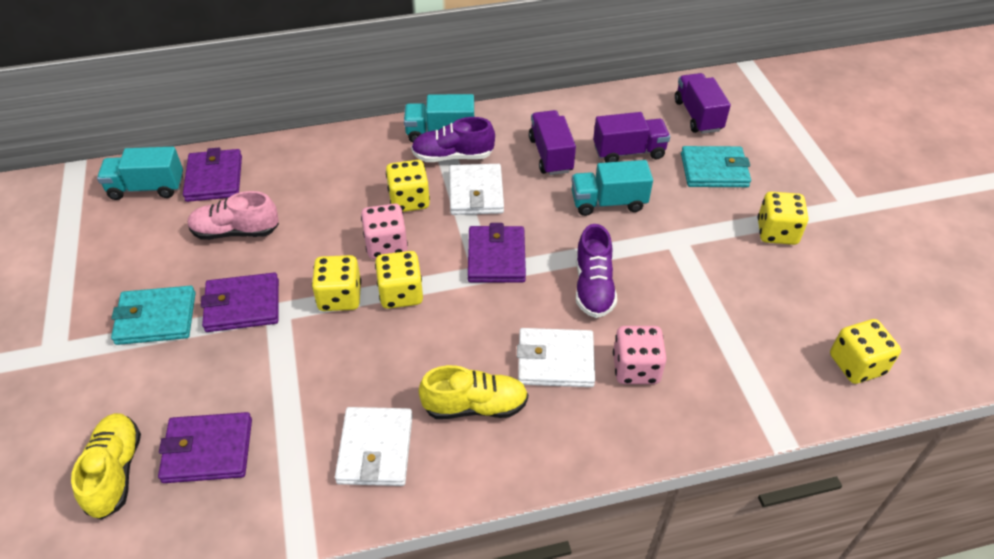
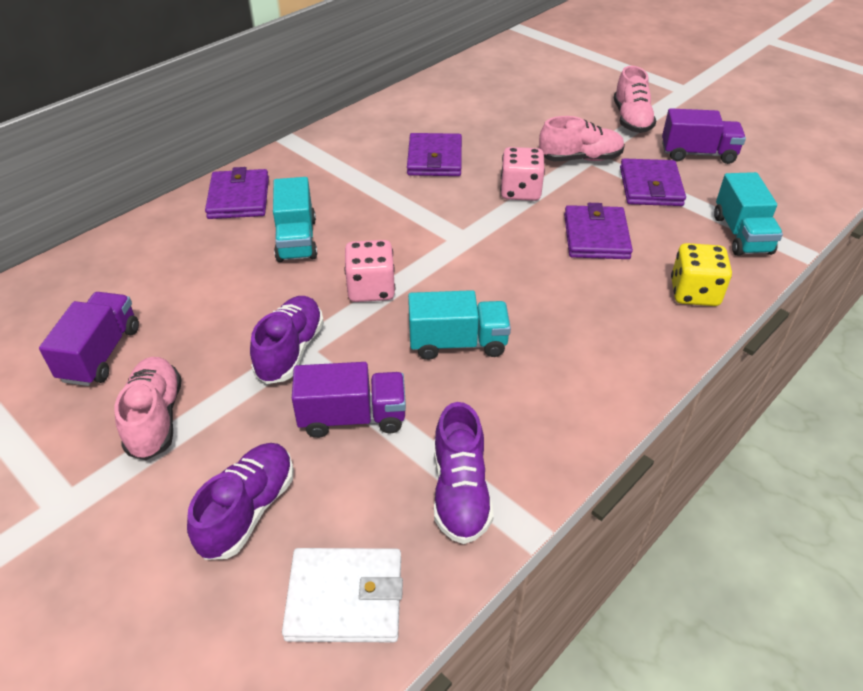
pink shoe: 1 -> 3
purple shoe: 2 -> 3
turquoise wallet: 2 -> 0
white wallet: 3 -> 1
yellow dice: 5 -> 1
yellow shoe: 2 -> 0

